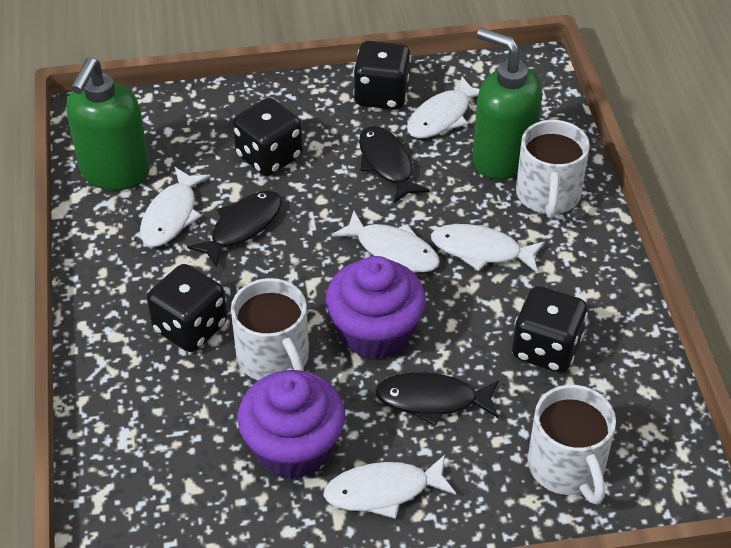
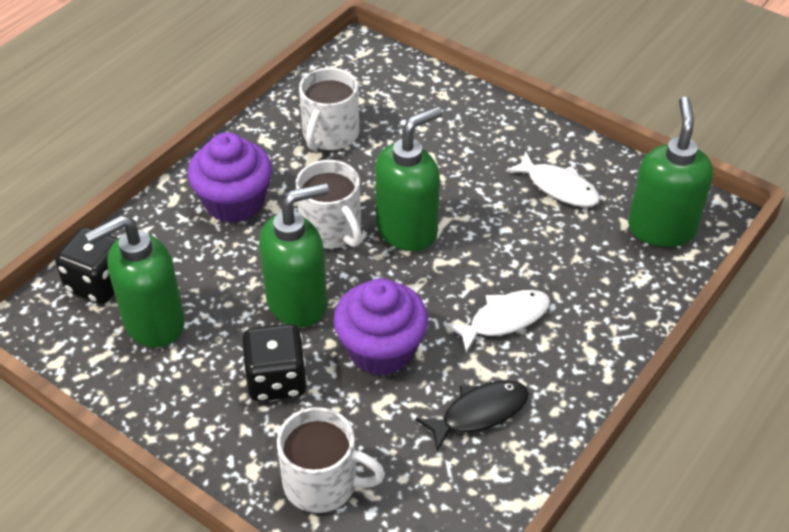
black dice: 4 -> 2
black fish: 3 -> 1
green soap dispenser: 2 -> 4
white fish: 5 -> 2

